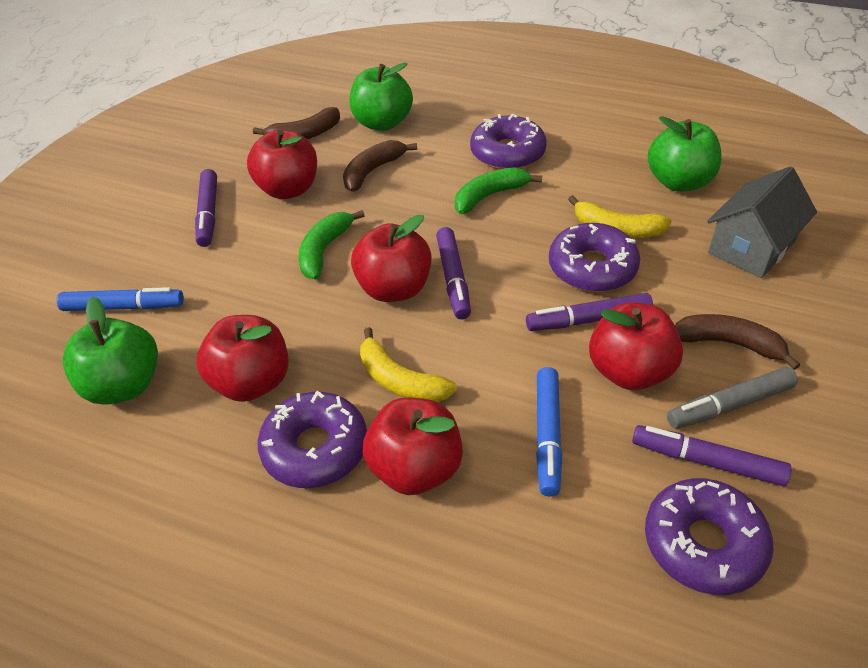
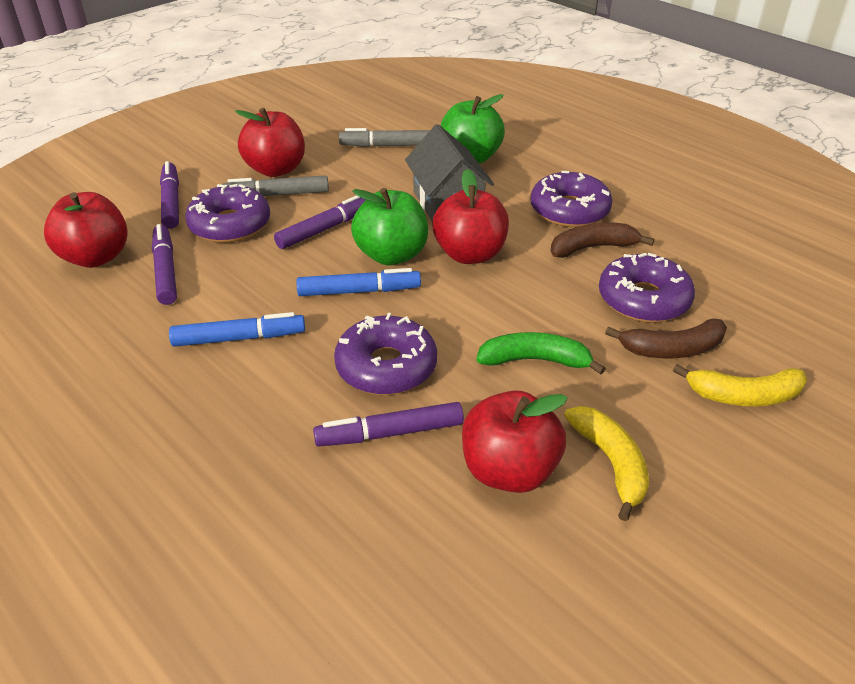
brown banana: 3 -> 2
green apple: 3 -> 2
green banana: 2 -> 1
grey marker: 1 -> 2
red apple: 5 -> 4

